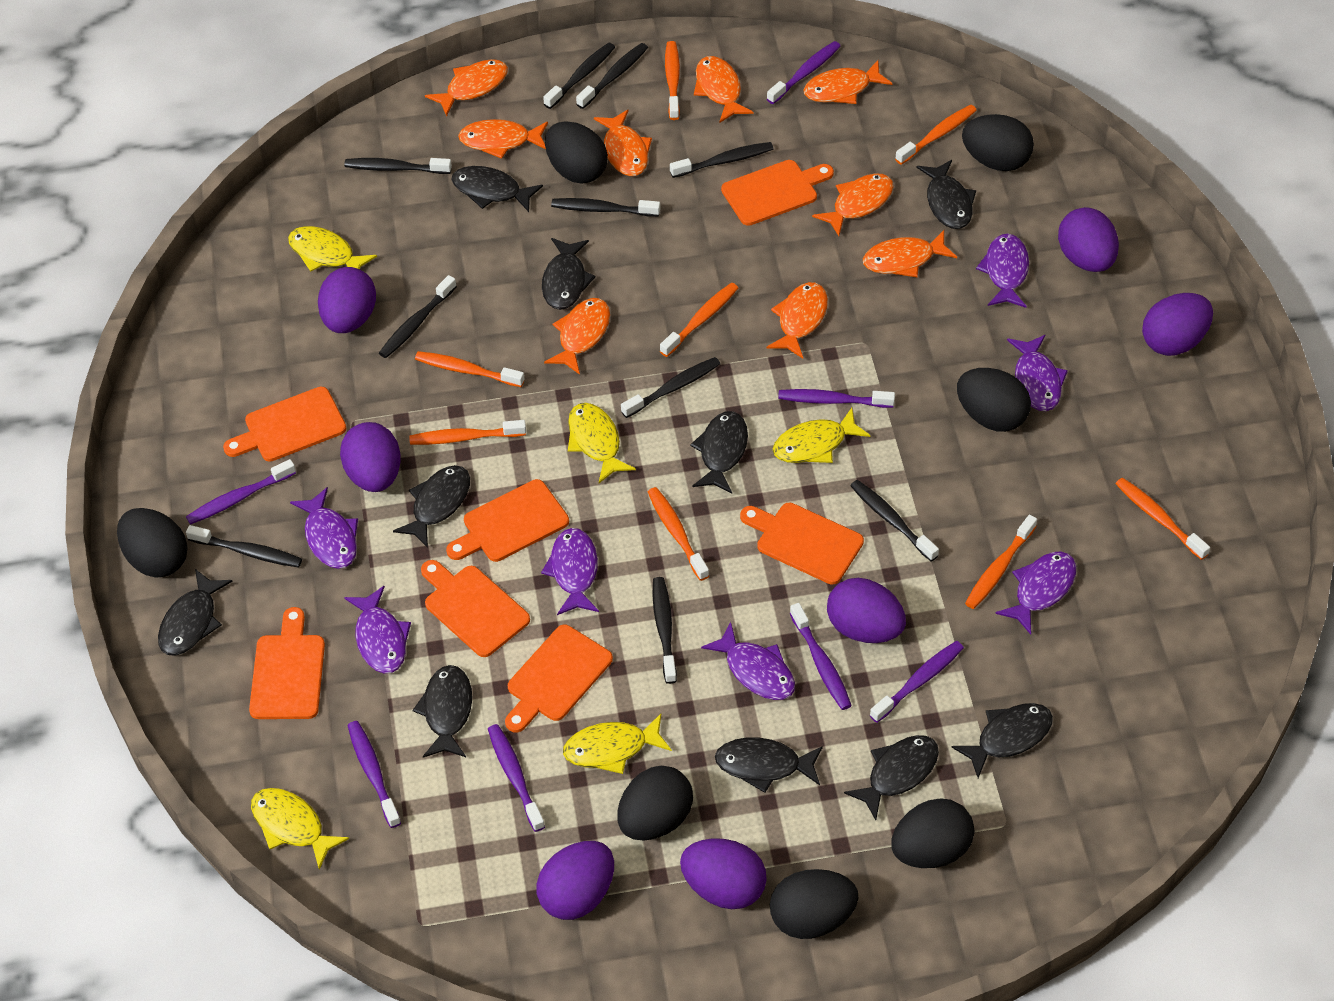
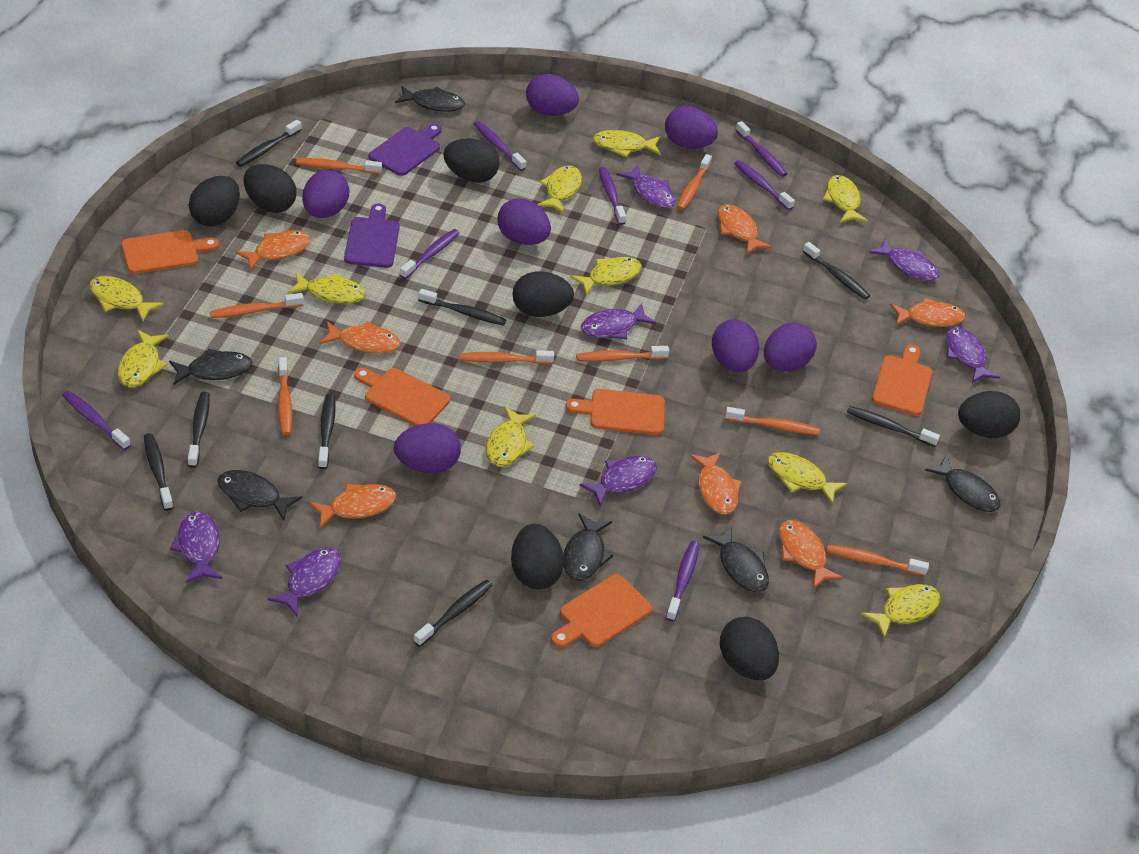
black fish: 10 -> 6
black toothbrush: 10 -> 8
orange cutting board: 7 -> 5
orange fish: 9 -> 7
purple cutting board: 0 -> 2
yellow fish: 5 -> 10

